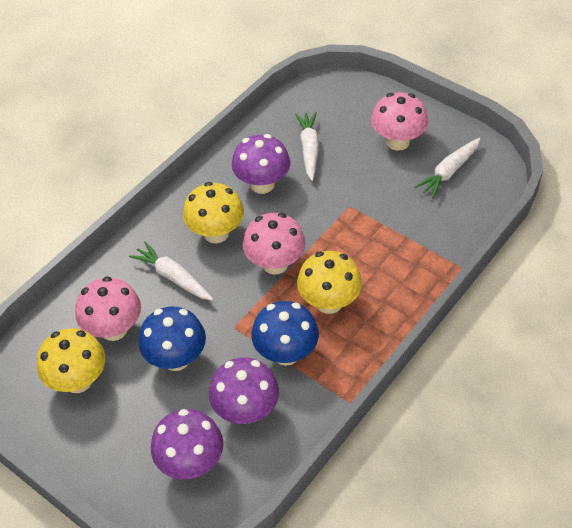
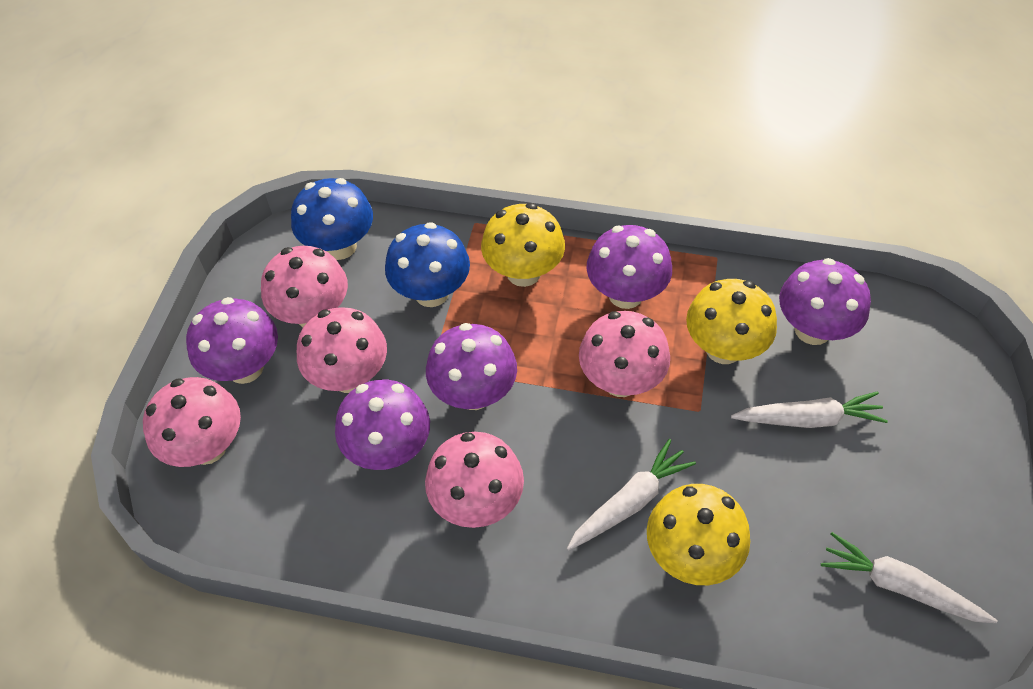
pink mushroom: 3 -> 5
purple mushroom: 3 -> 5

